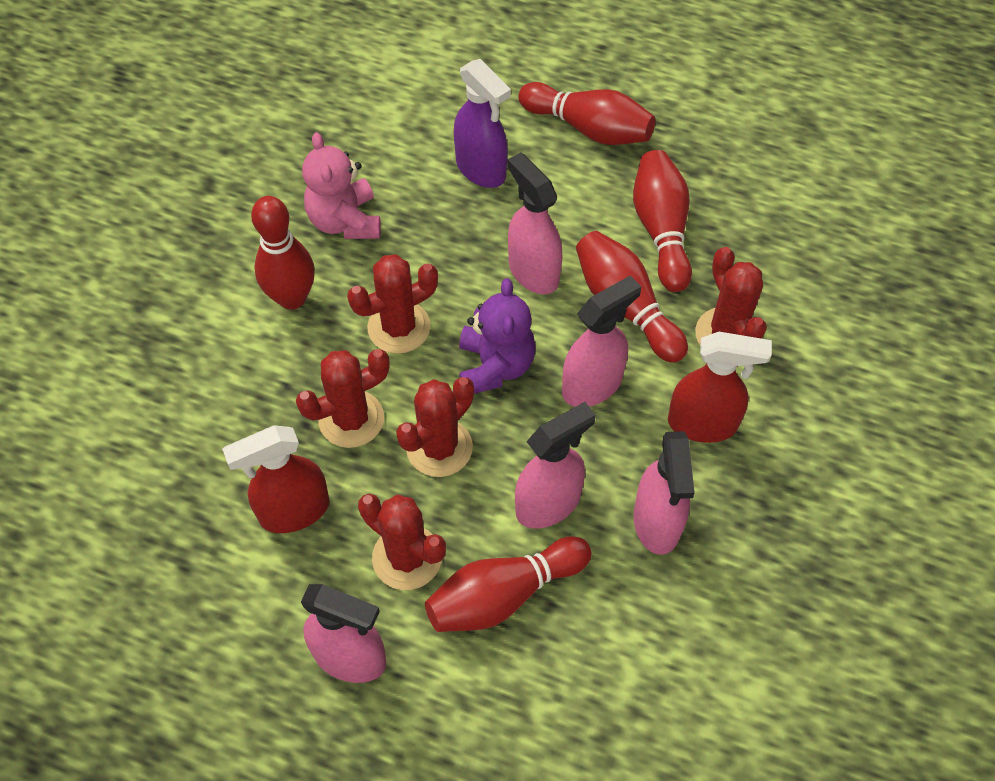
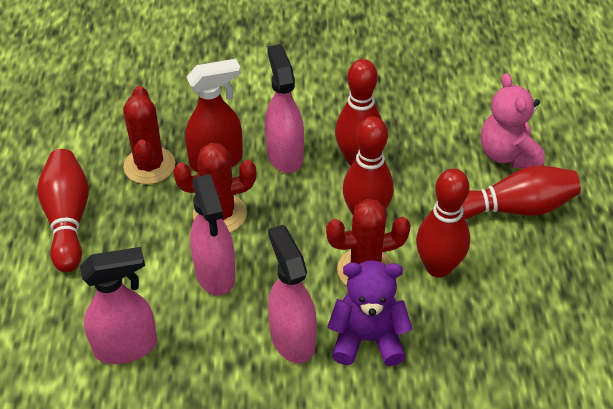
pink spray bottle: 5 -> 4
purple spray bottle: 1 -> 0
red cactus: 5 -> 3
red spray bottle: 2 -> 1

